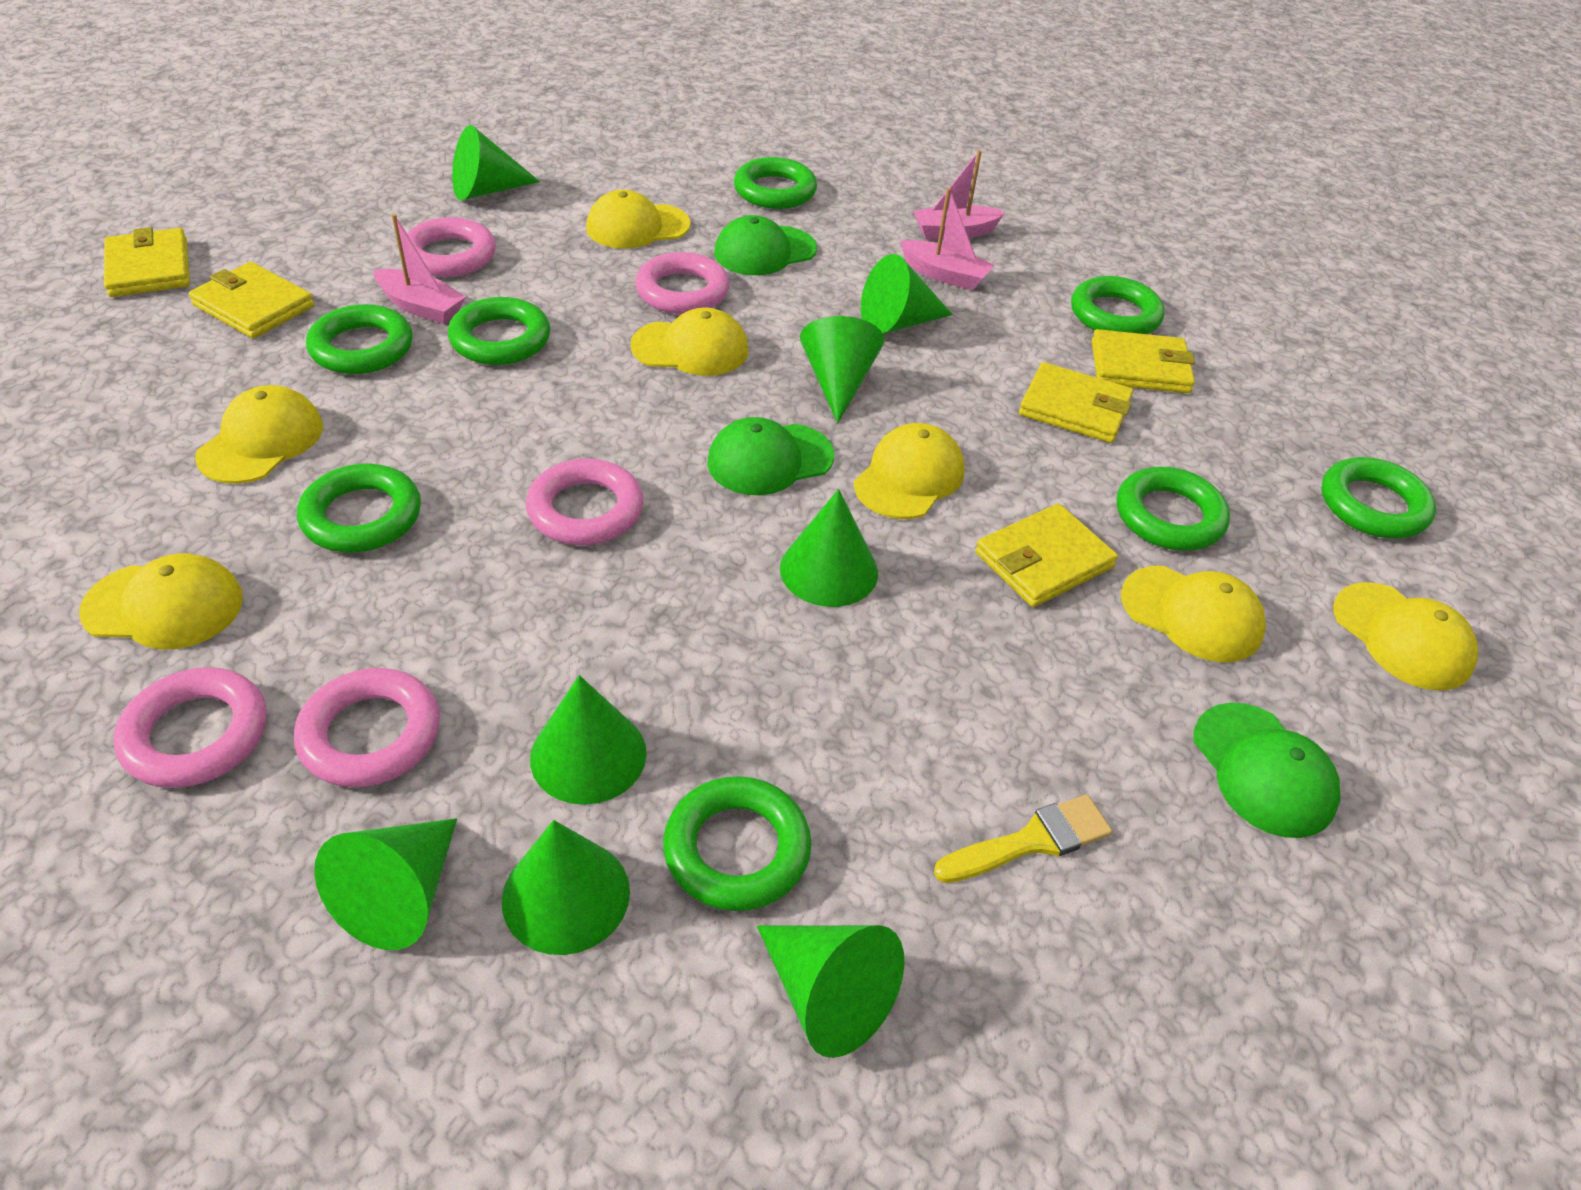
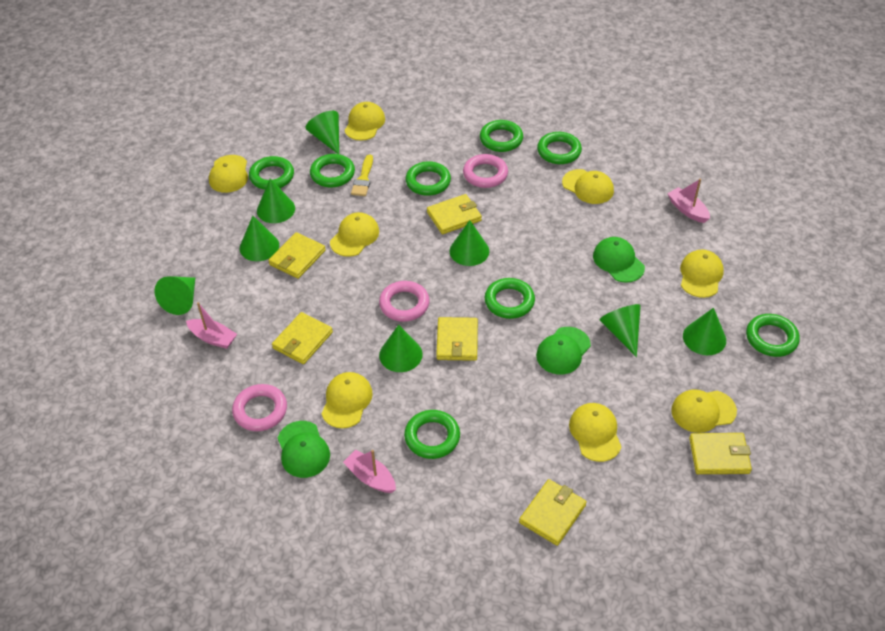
pink ring: 5 -> 3
yellow cap: 7 -> 8
yellow wallet: 5 -> 6

